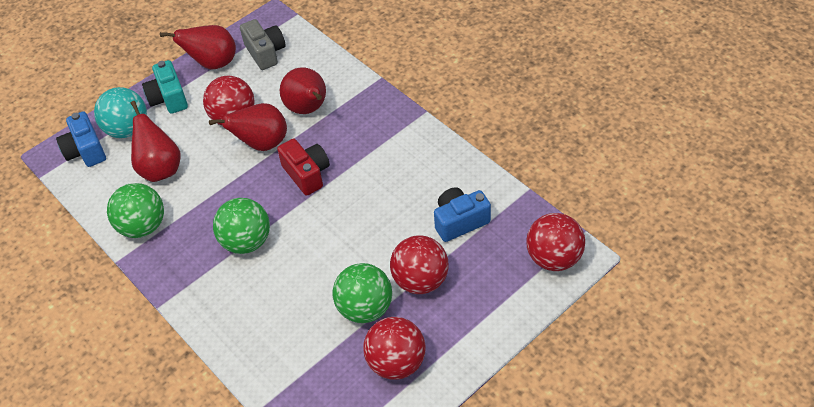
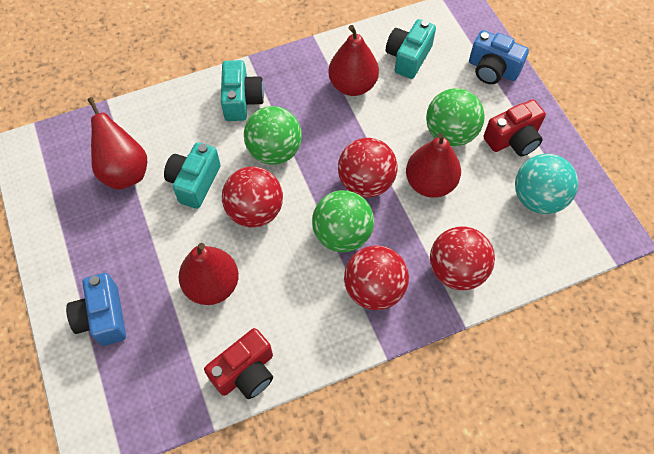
grey camera: 1 -> 0
red camera: 1 -> 2
turquoise camera: 1 -> 3

